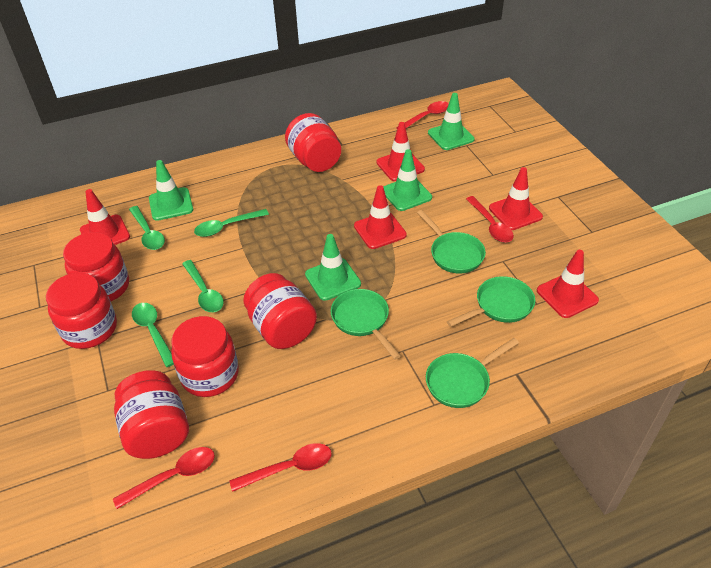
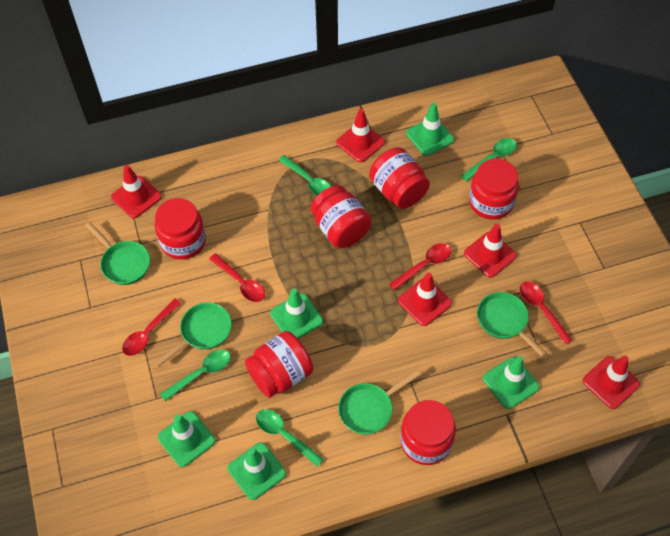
green traffic cone: 4 -> 5

